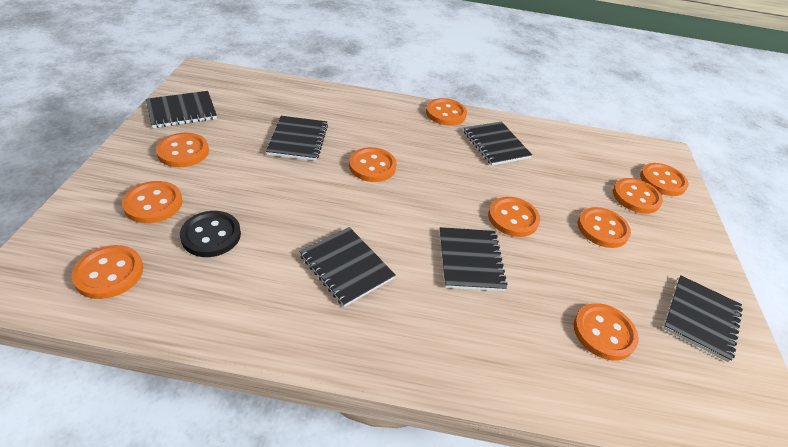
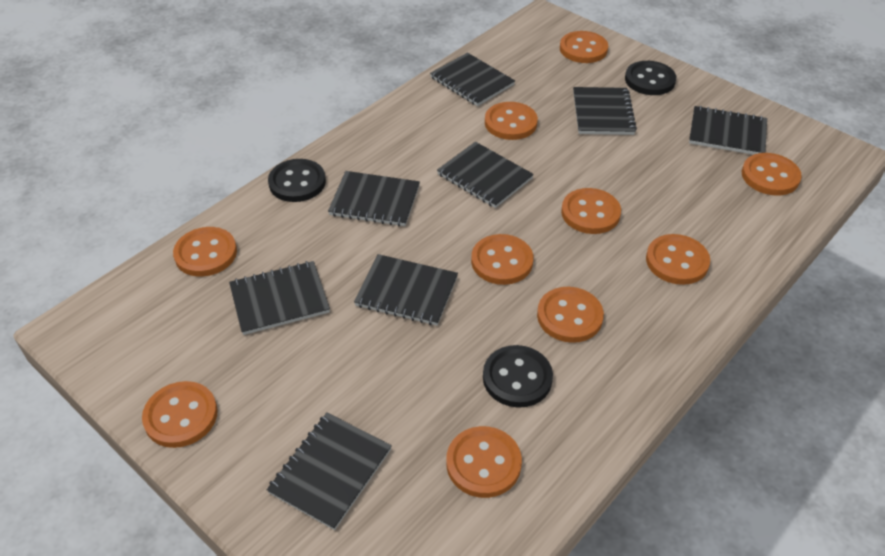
black button: 1 -> 3
black notebook: 6 -> 8

